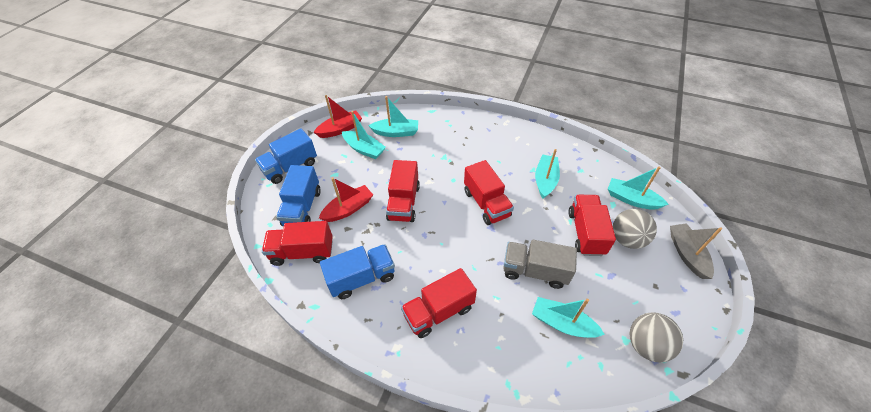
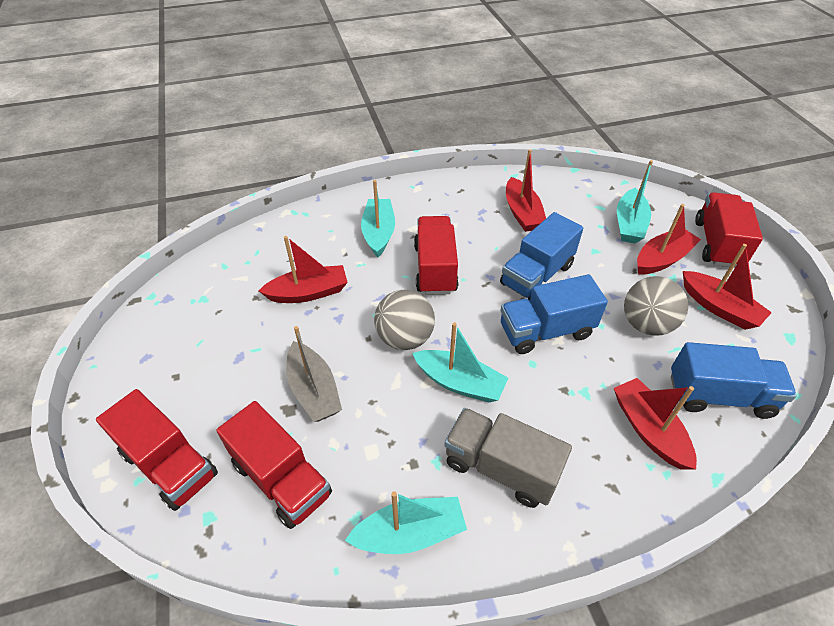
red boat: 2 -> 5
red truck: 5 -> 4
turquoise boat: 5 -> 4

